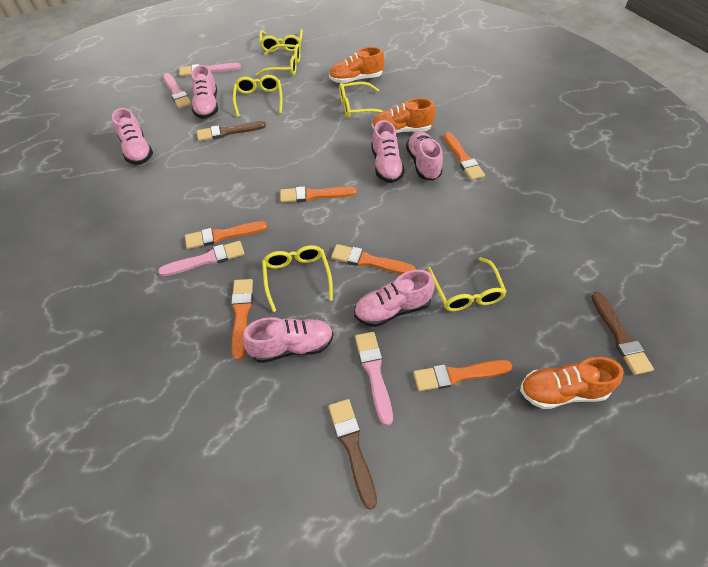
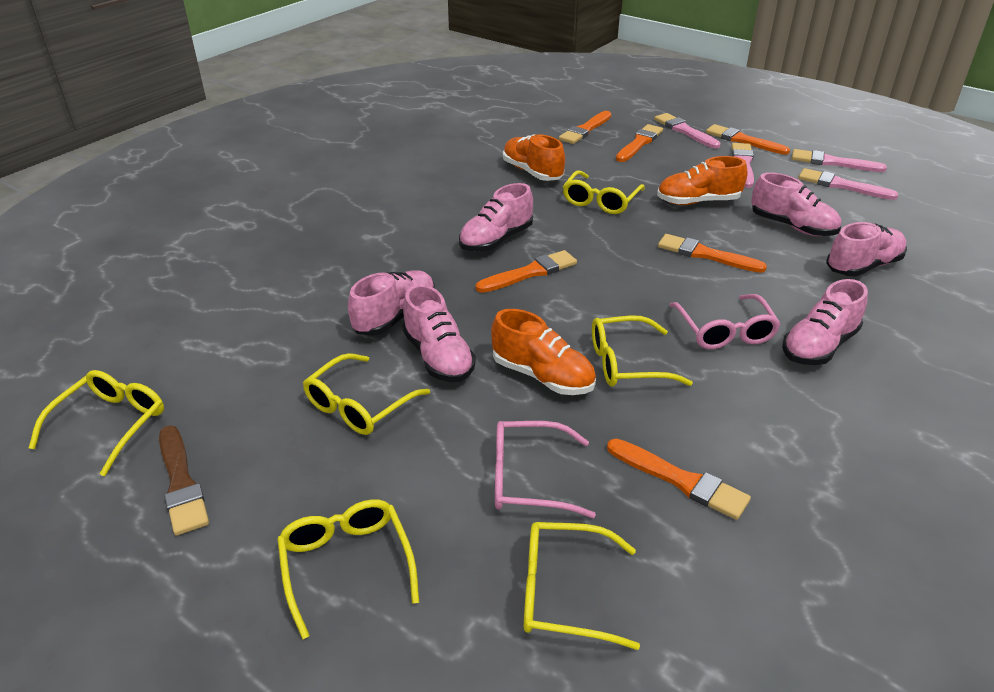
brown brush: 3 -> 1
pink glasses: 0 -> 2

